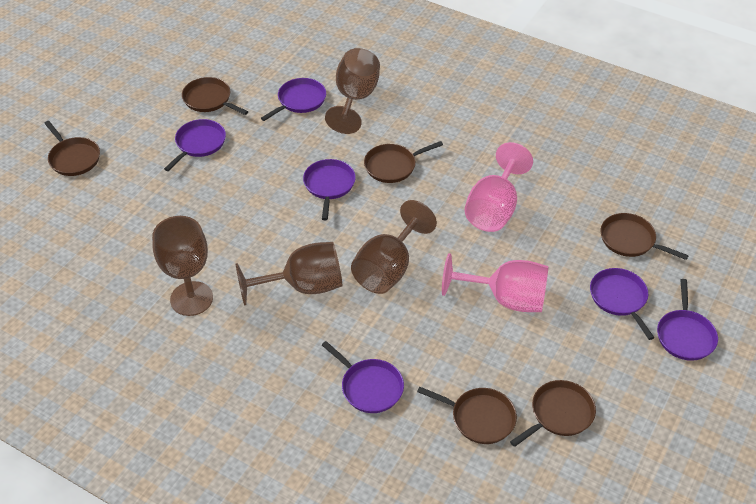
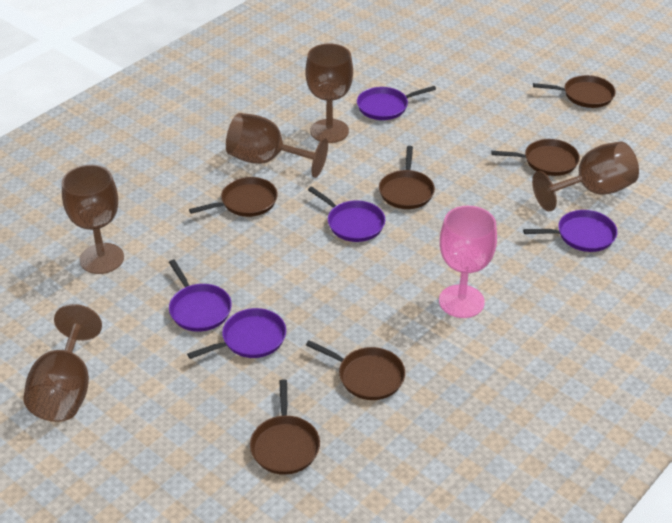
brown goblet: 4 -> 5
pink goblet: 2 -> 1
purple pan: 6 -> 5

